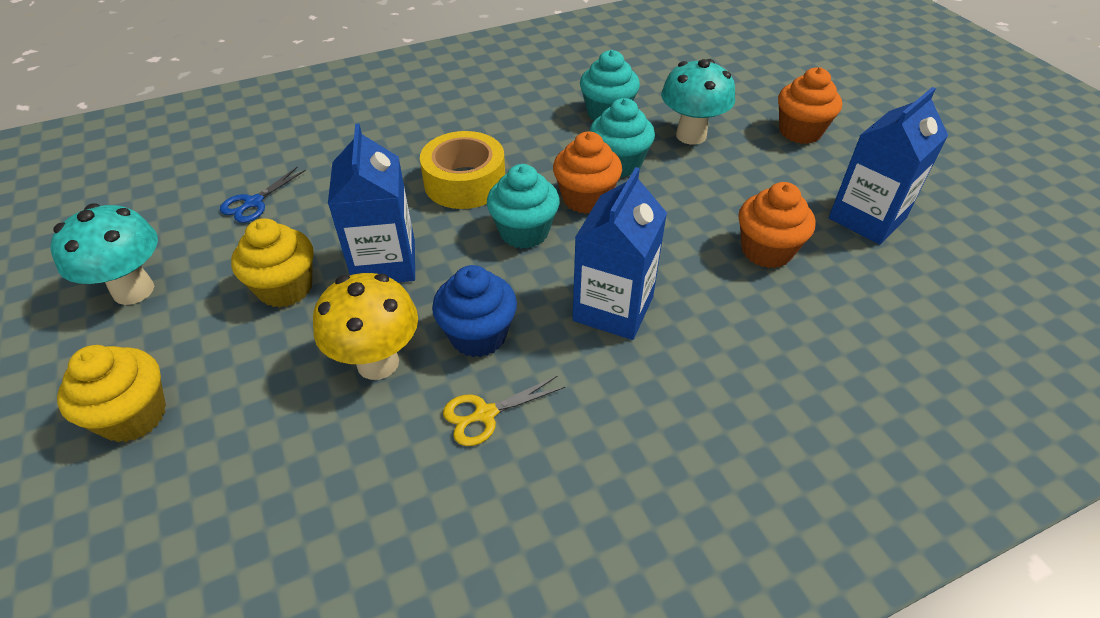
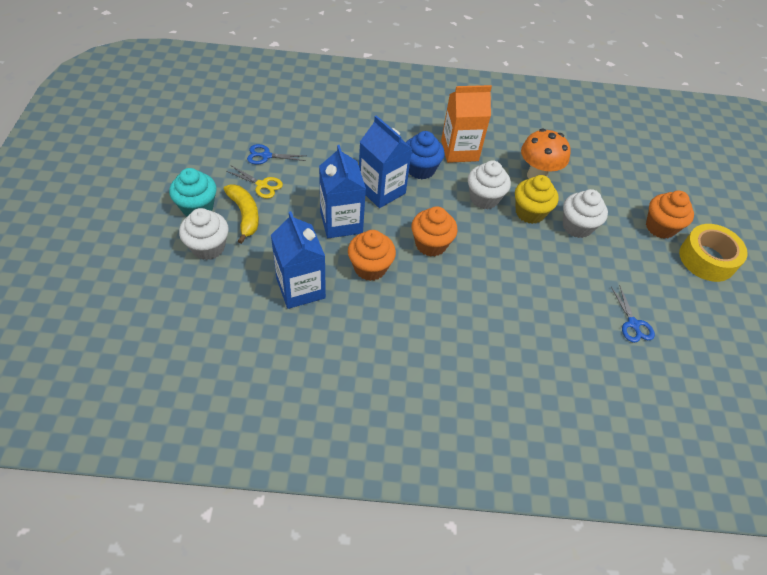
blue scissors: 1 -> 2
orange carton: 0 -> 1
orange mushroom: 0 -> 1
turquoise cupcake: 3 -> 1
turquoise mushroom: 2 -> 0
white cupcake: 0 -> 3
yellow banana: 0 -> 1
yellow cupcake: 2 -> 1
yellow mushroom: 1 -> 0

